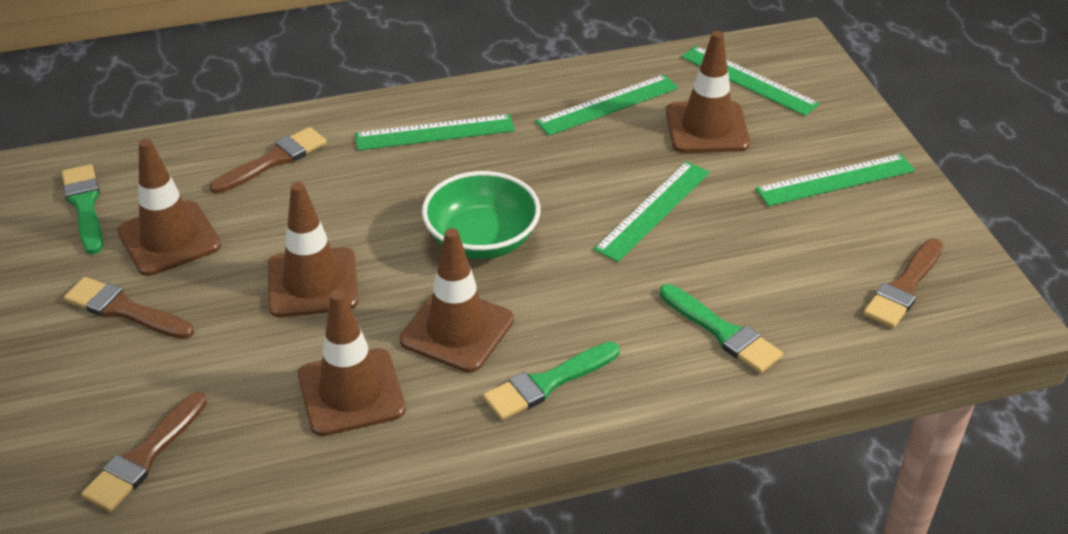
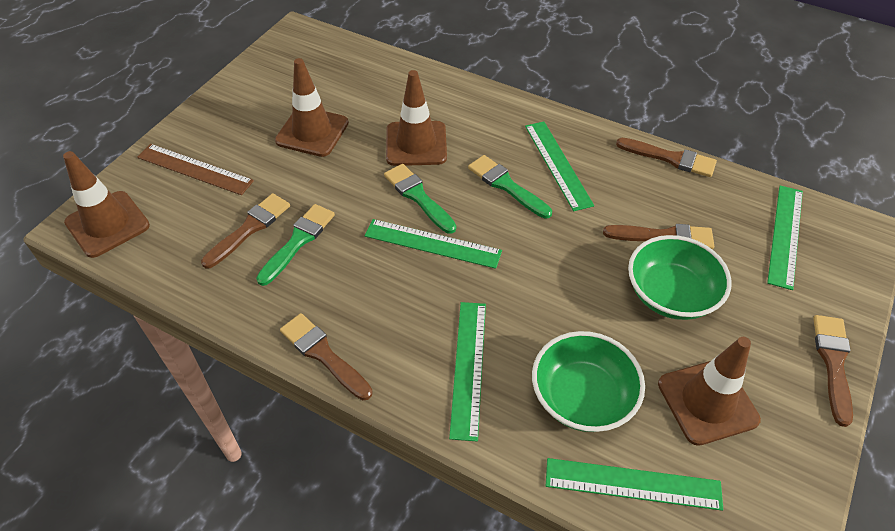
brown brush: 4 -> 5
brown ruler: 0 -> 1
brown traffic cone: 5 -> 4
green bowl: 1 -> 2

